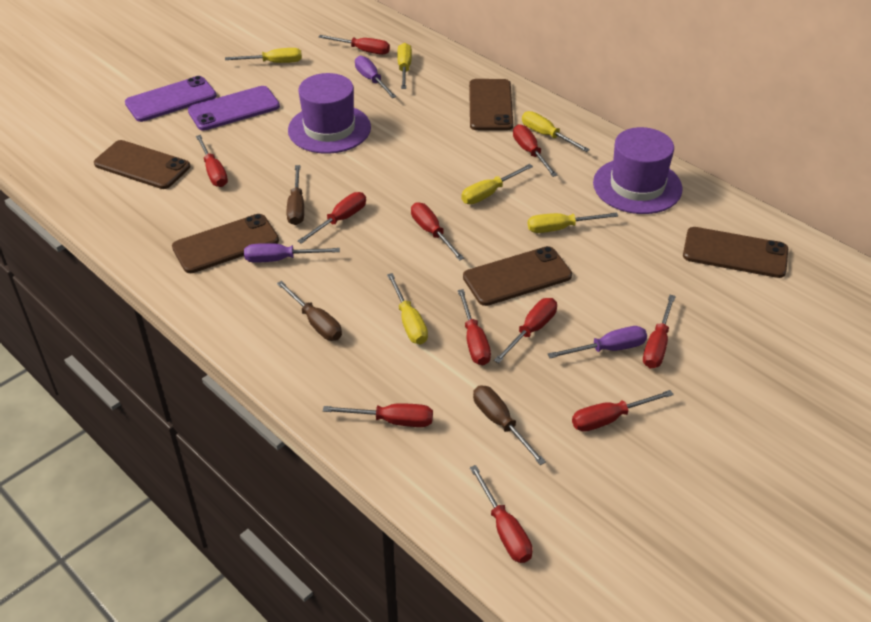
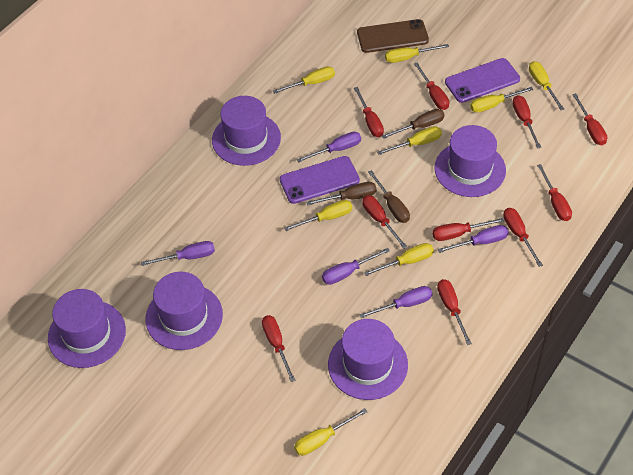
brown phone: 5 -> 1
purple hat: 2 -> 5
purple screwdriver: 3 -> 5
red screwdriver: 11 -> 10
yellow screwdriver: 6 -> 8

